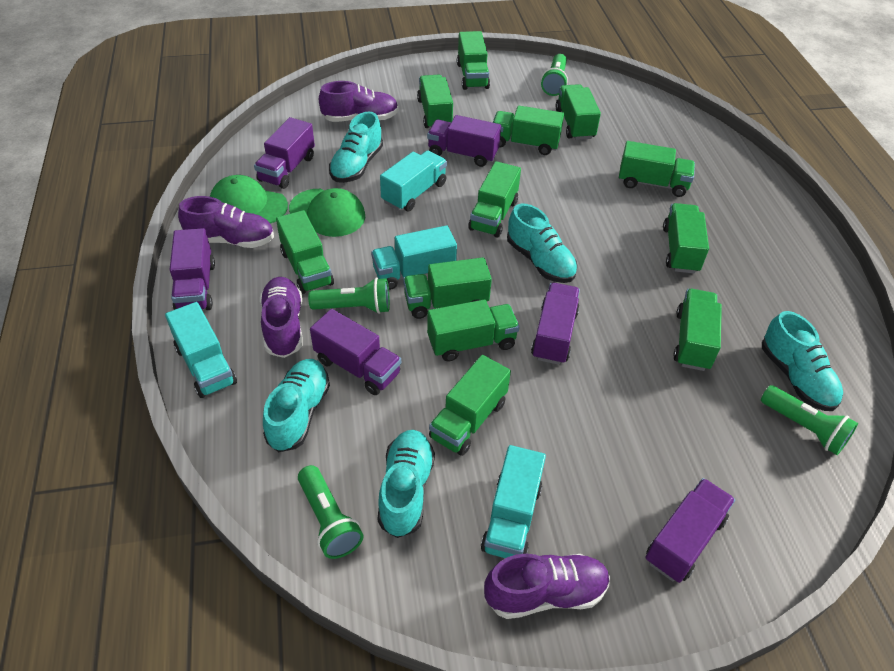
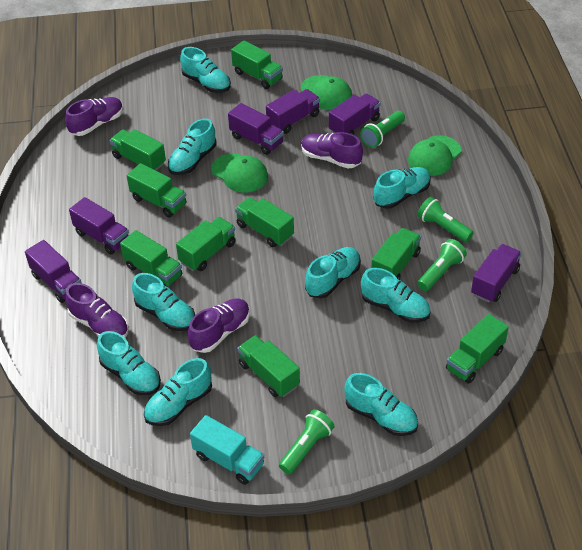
green cap: 2 -> 3
green truck: 12 -> 9
turquoise shoe: 5 -> 9
turquoise truck: 4 -> 1

